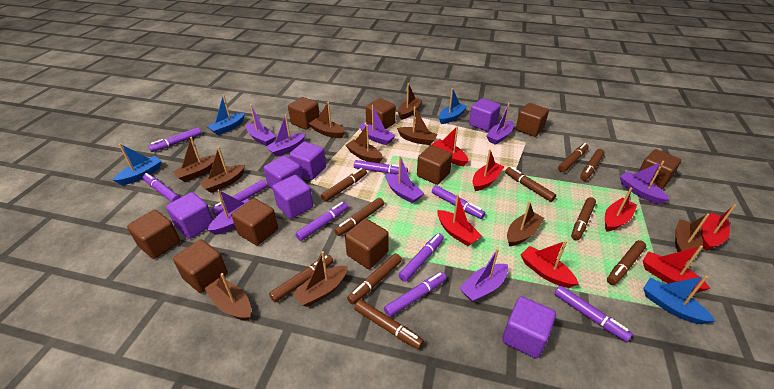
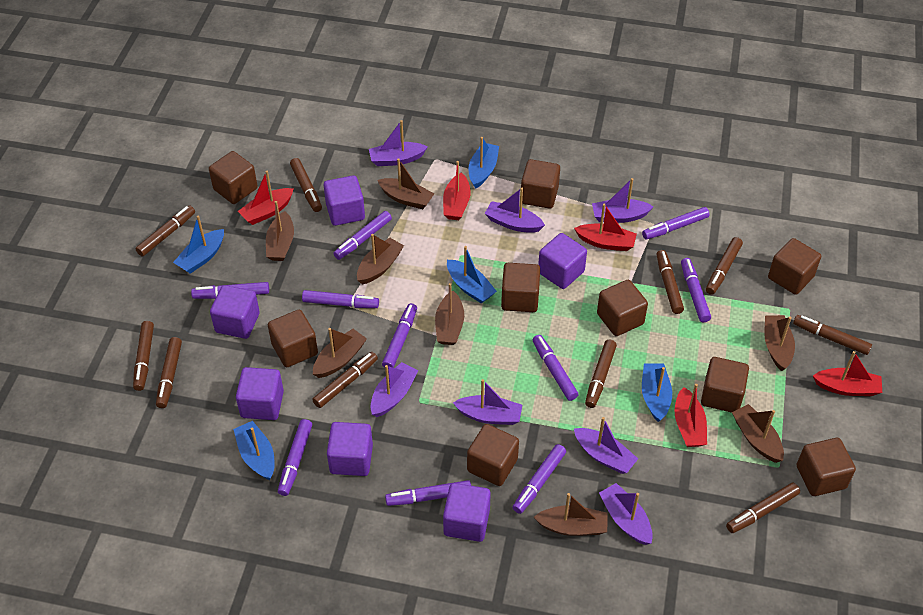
blue boat: 4 -> 5
brown boat: 10 -> 8
purple boat: 8 -> 7
purple marker: 9 -> 10
red boat: 7 -> 5

